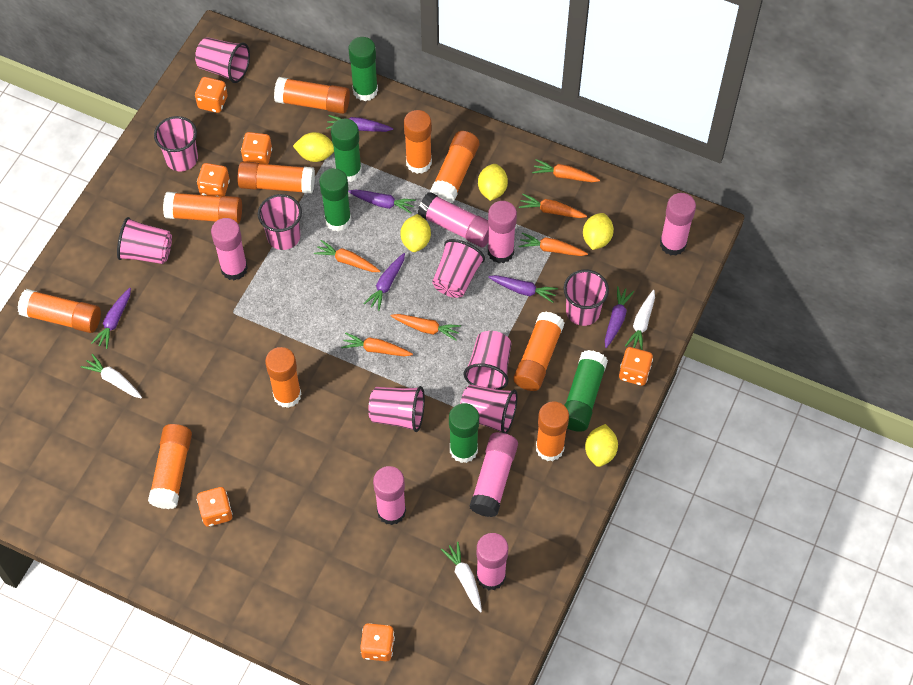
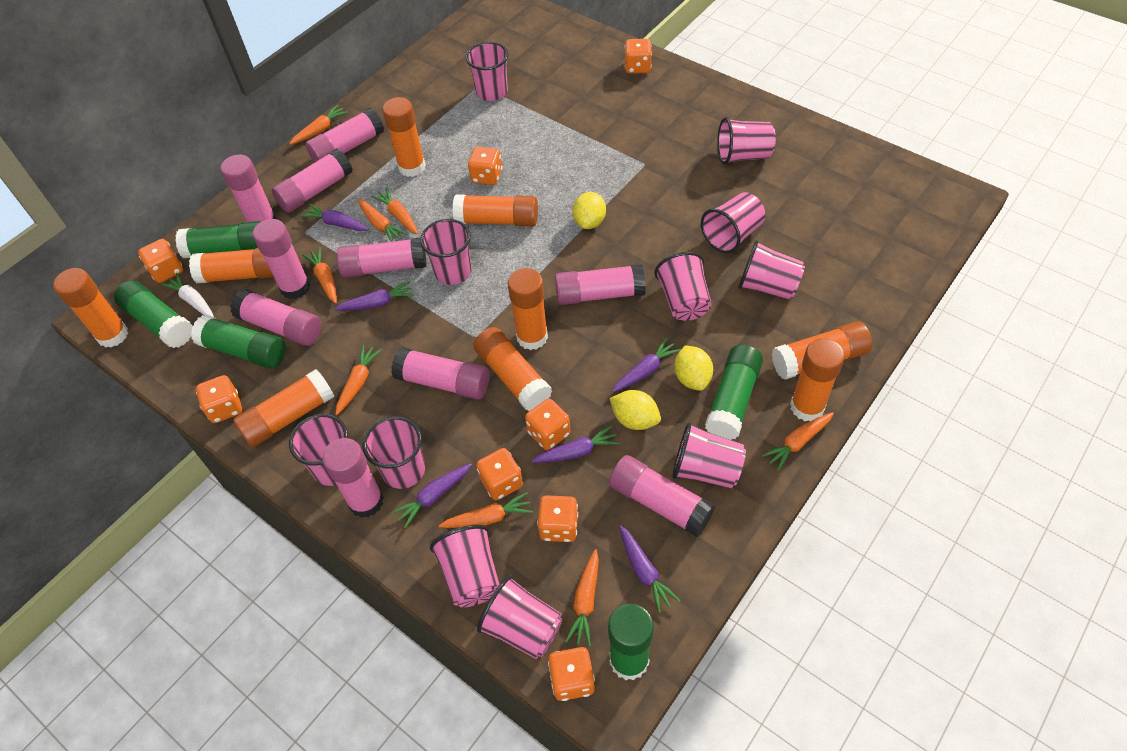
orange carrot: 6 -> 8
orange dice: 6 -> 8
orange glue stick: 10 -> 9
pink cup: 9 -> 11
pink glue stick: 7 -> 10
white carrot: 3 -> 1
yellow lemon: 5 -> 3

